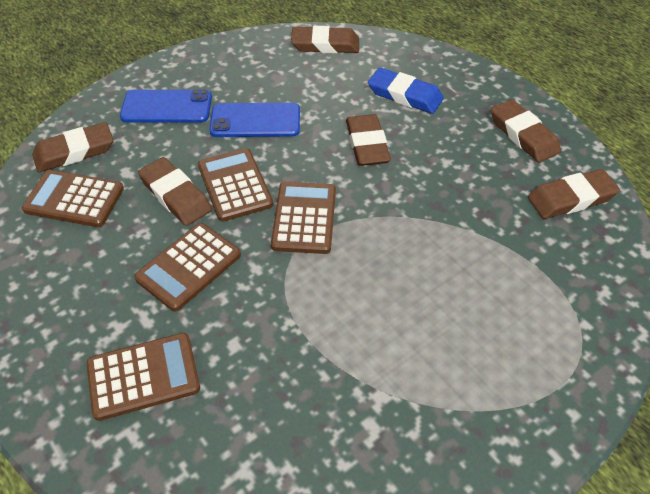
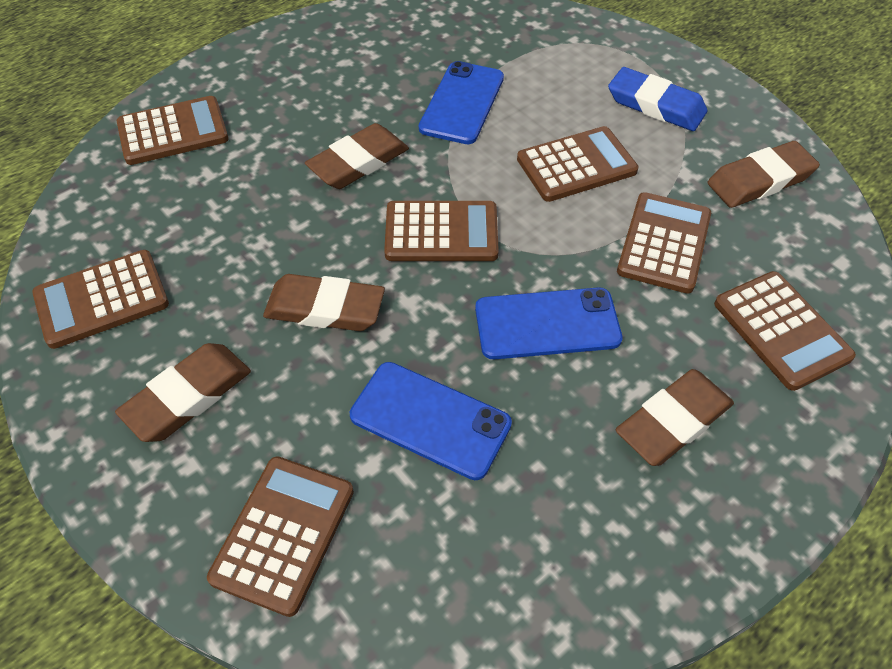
blue phone: 2 -> 3
brown calculator: 5 -> 7
brown eraser: 6 -> 5

